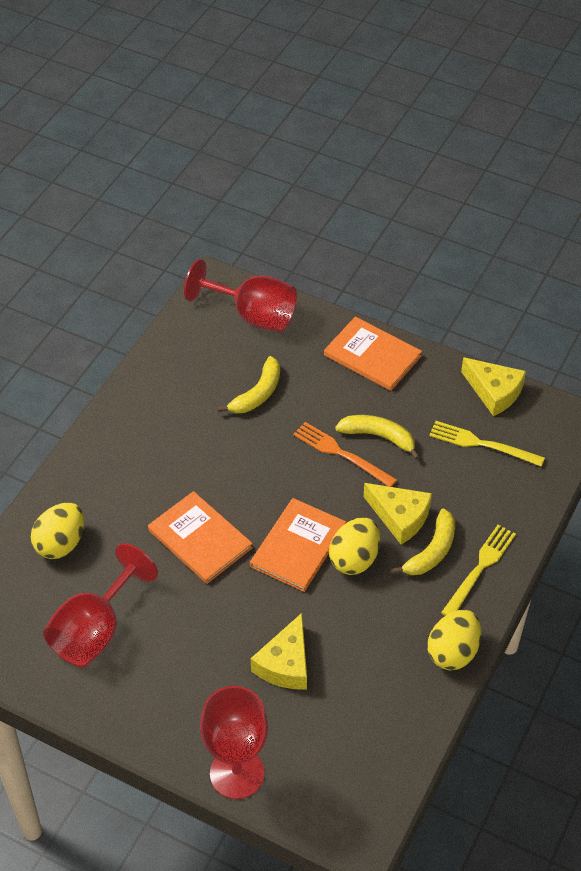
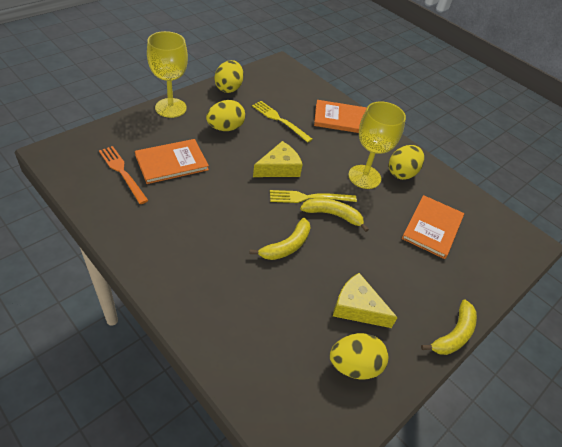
red goblet: 3 -> 0
yellow cheese: 3 -> 2
yellow egg: 3 -> 4
yellow goblet: 0 -> 2

